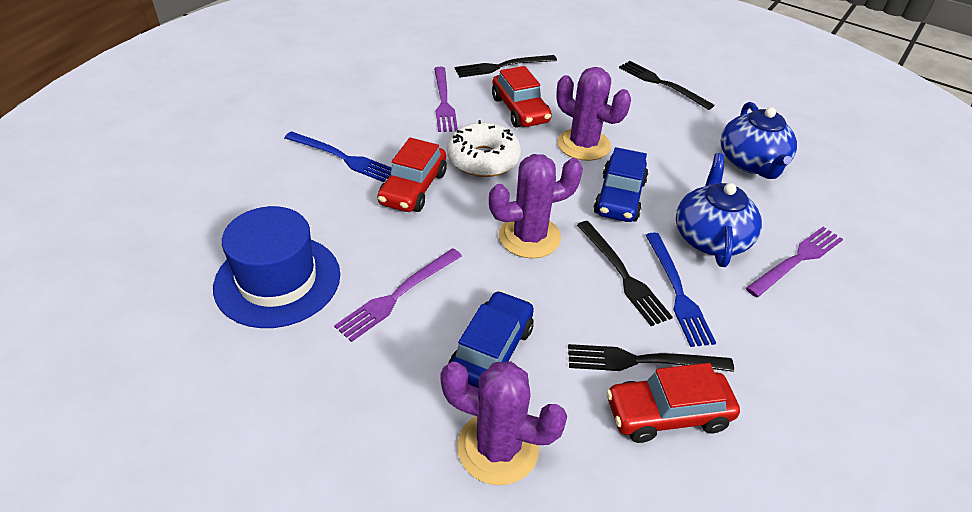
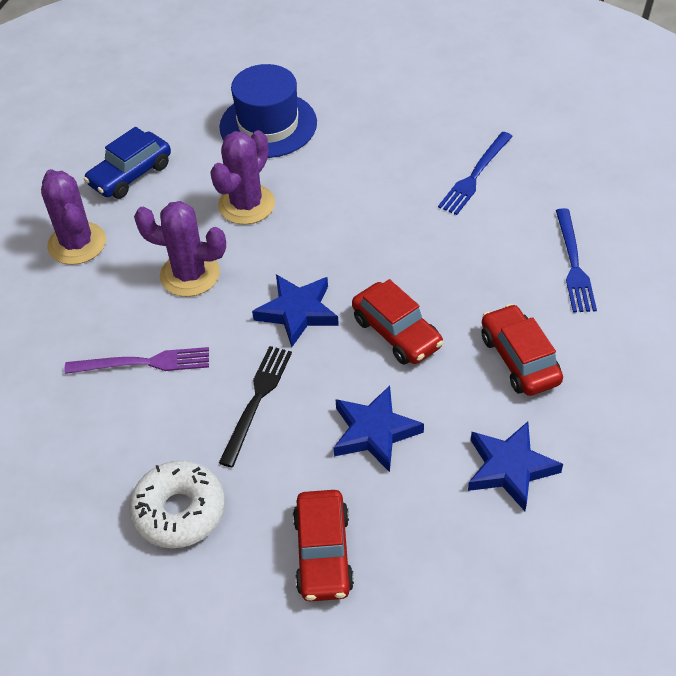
black fork: 4 -> 1
blue car: 2 -> 1
blue star: 0 -> 3
blue teapot: 2 -> 0
purple fork: 3 -> 1

